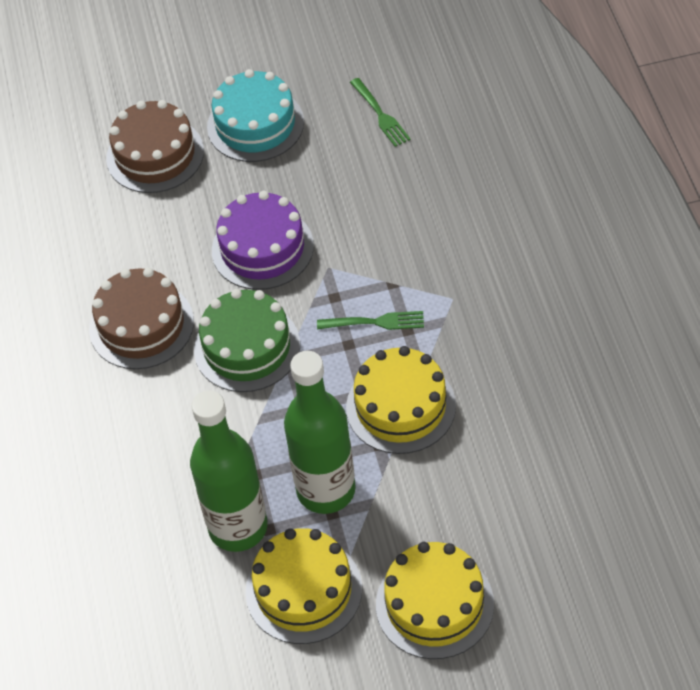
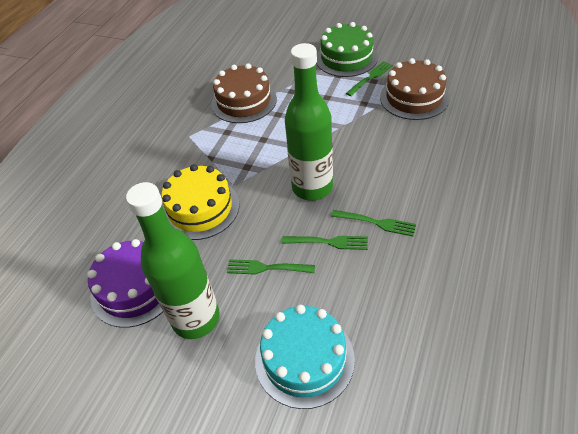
green fork: 2 -> 4
yellow cake: 3 -> 1

